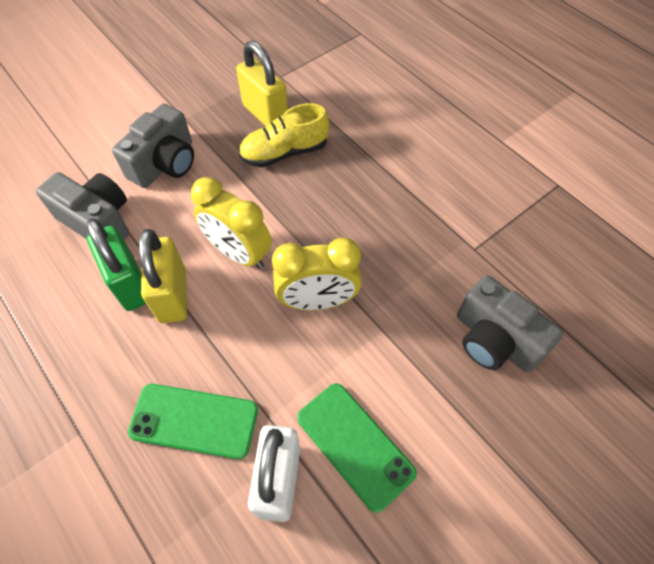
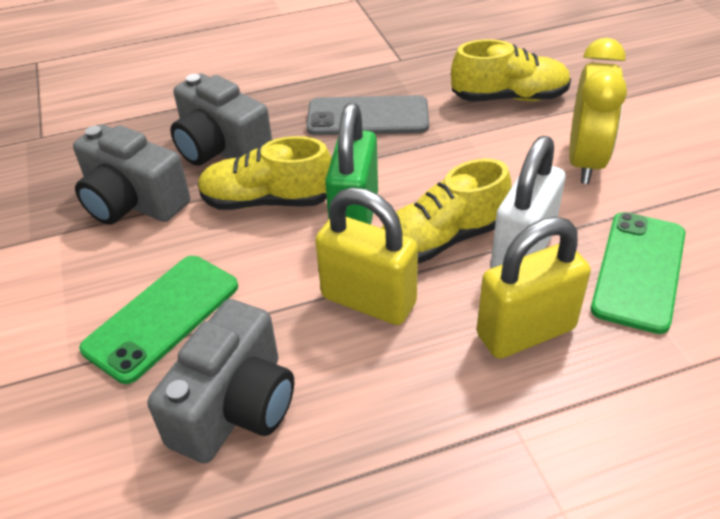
grey phone: 0 -> 1
yellow clock: 2 -> 1
yellow shoe: 1 -> 3

